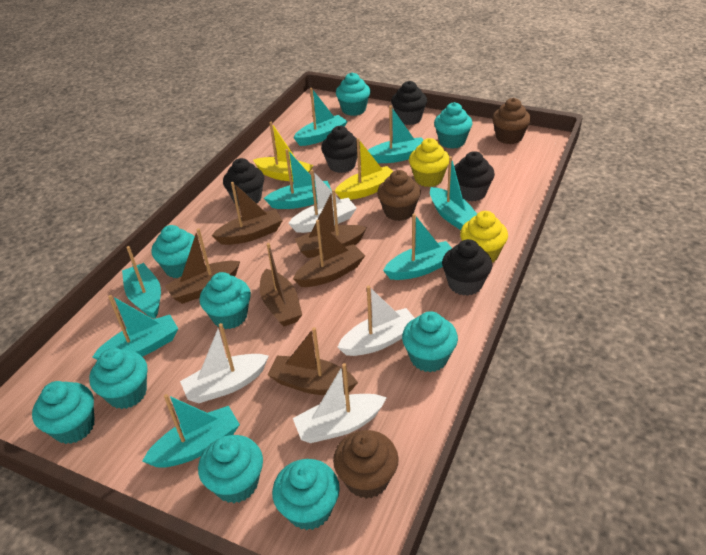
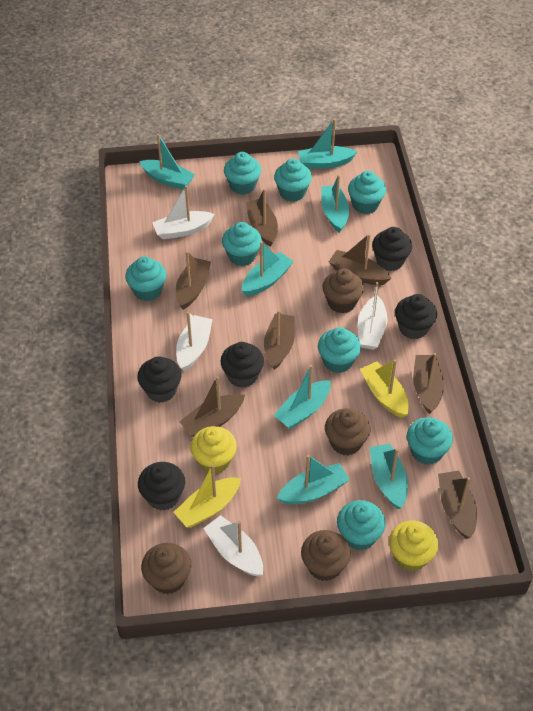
brown boat: 6 -> 7
brown cupcake: 3 -> 4
turquoise boat: 8 -> 7
turquoise cupcake: 9 -> 8

